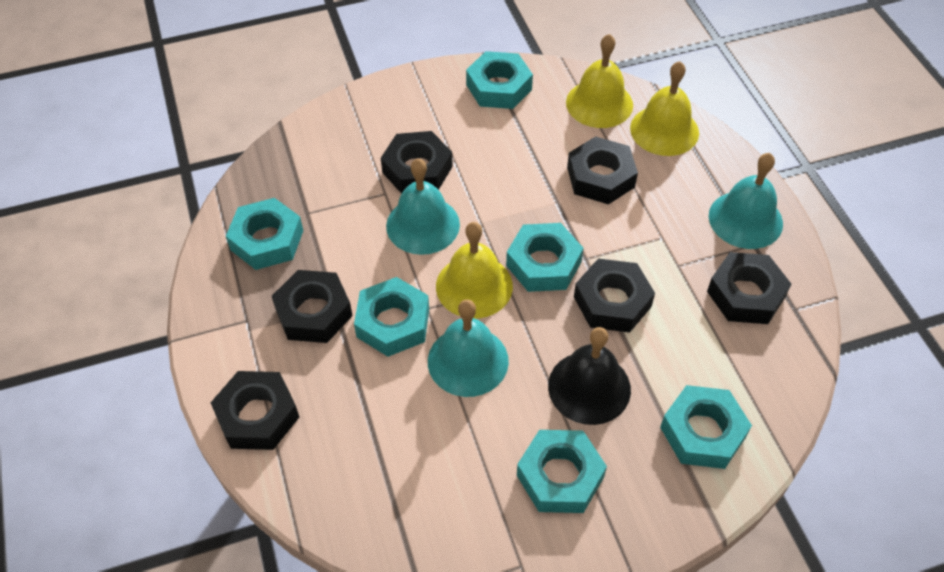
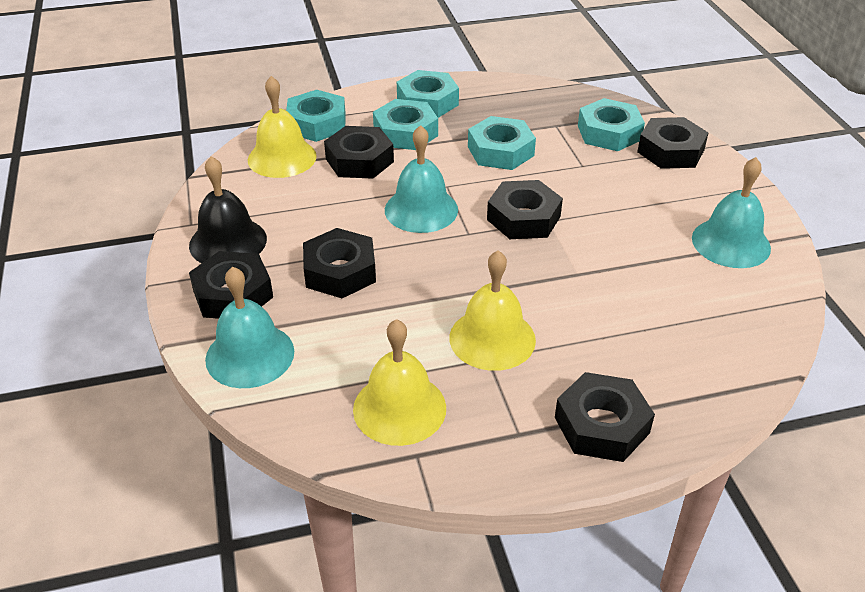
turquoise nut: 6 -> 5

